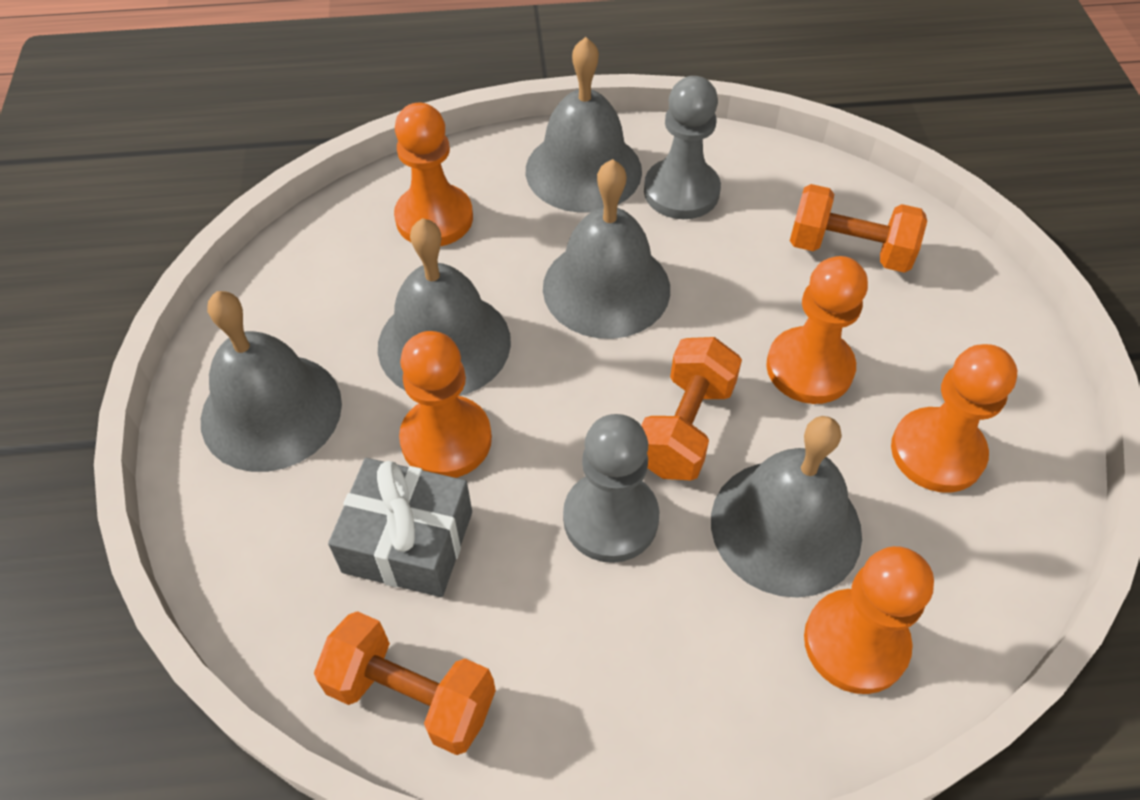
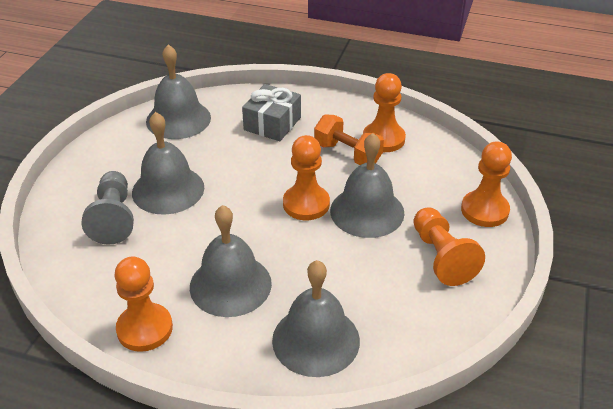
grey pawn: 2 -> 1
orange dumbbell: 3 -> 1

